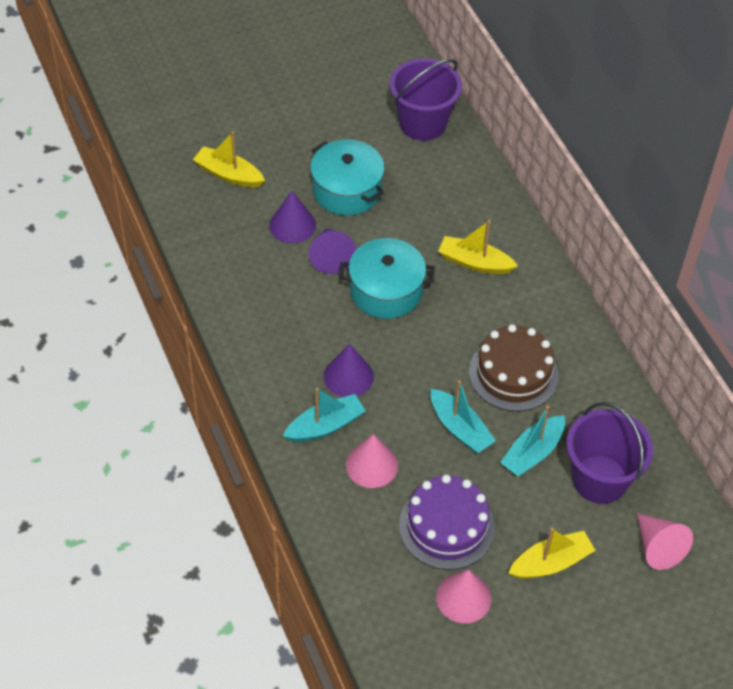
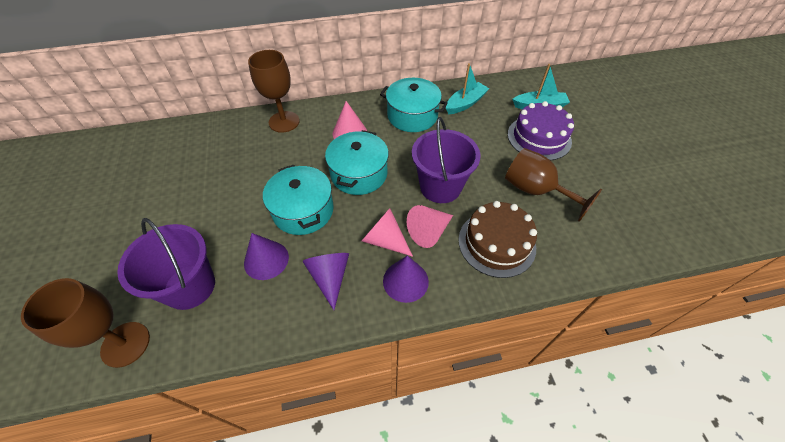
brown goblet: 0 -> 3
turquoise boat: 3 -> 2
turquoise pot: 2 -> 3
yellow boat: 3 -> 0

